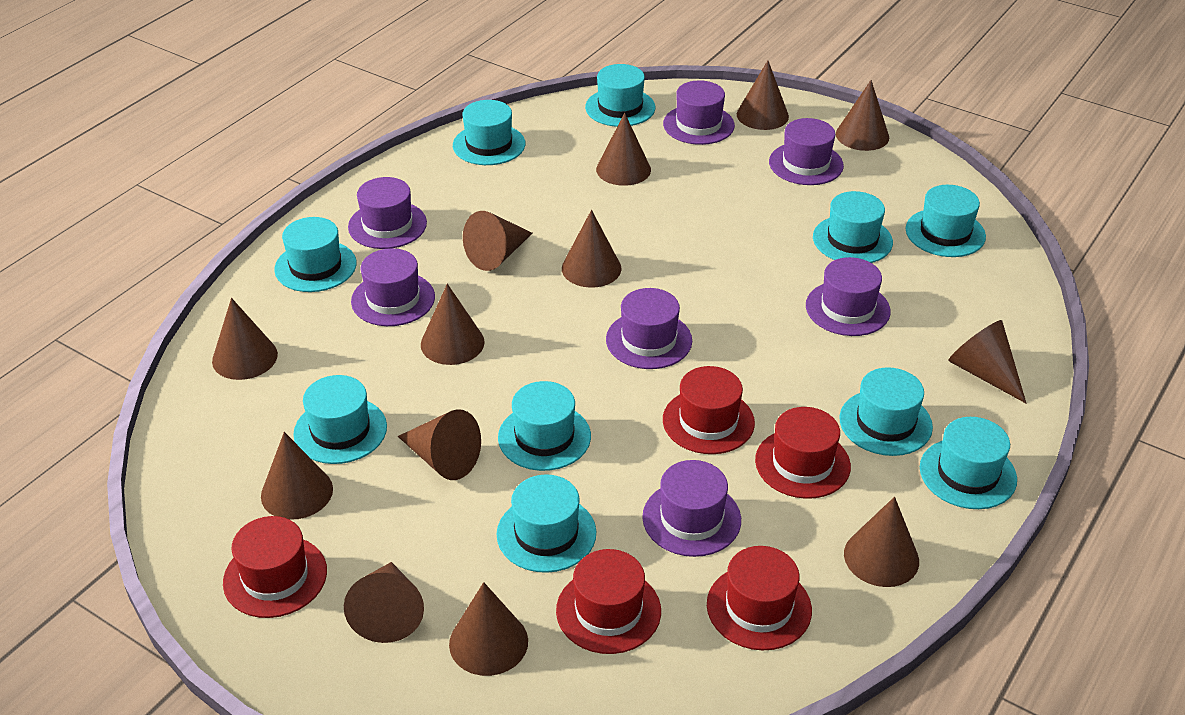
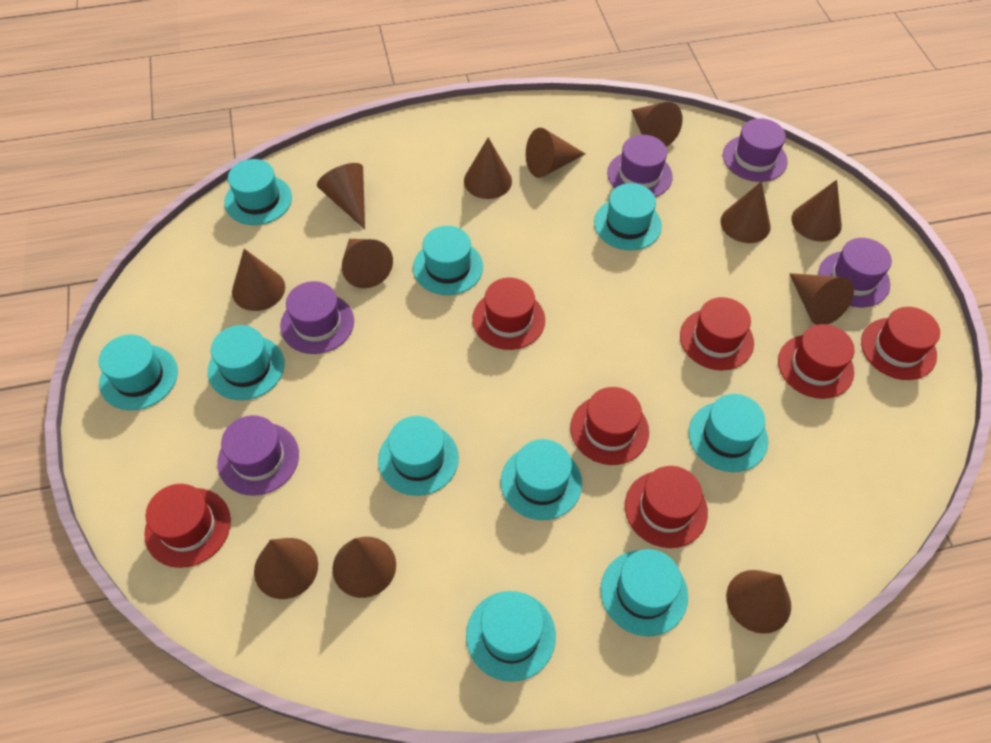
brown cone: 13 -> 12
purple hat: 7 -> 5
red hat: 5 -> 7

